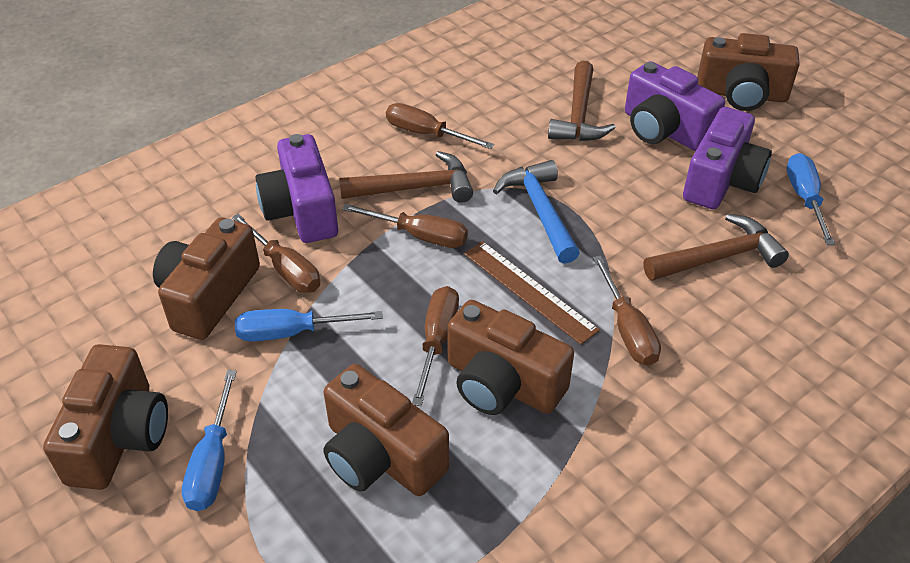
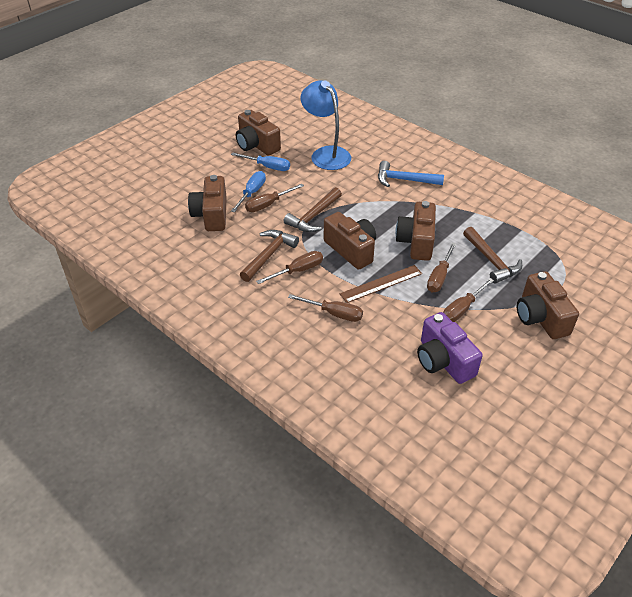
blue lamp: 0 -> 1
blue screwdriver: 3 -> 2
purple camera: 3 -> 1

